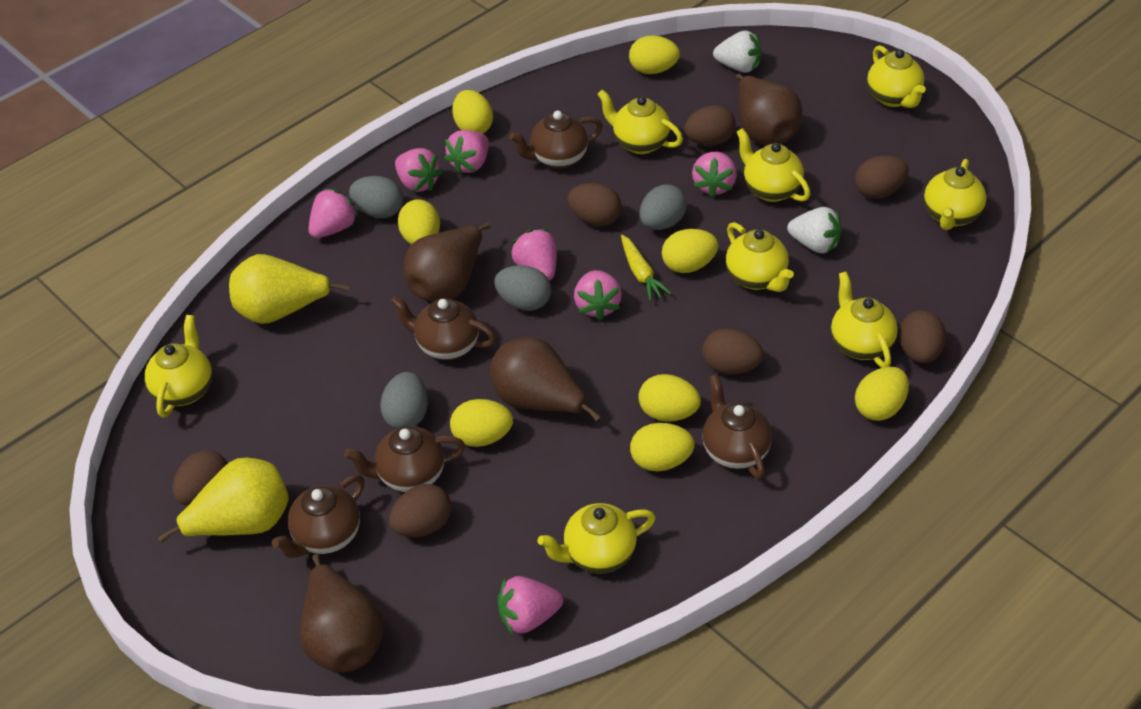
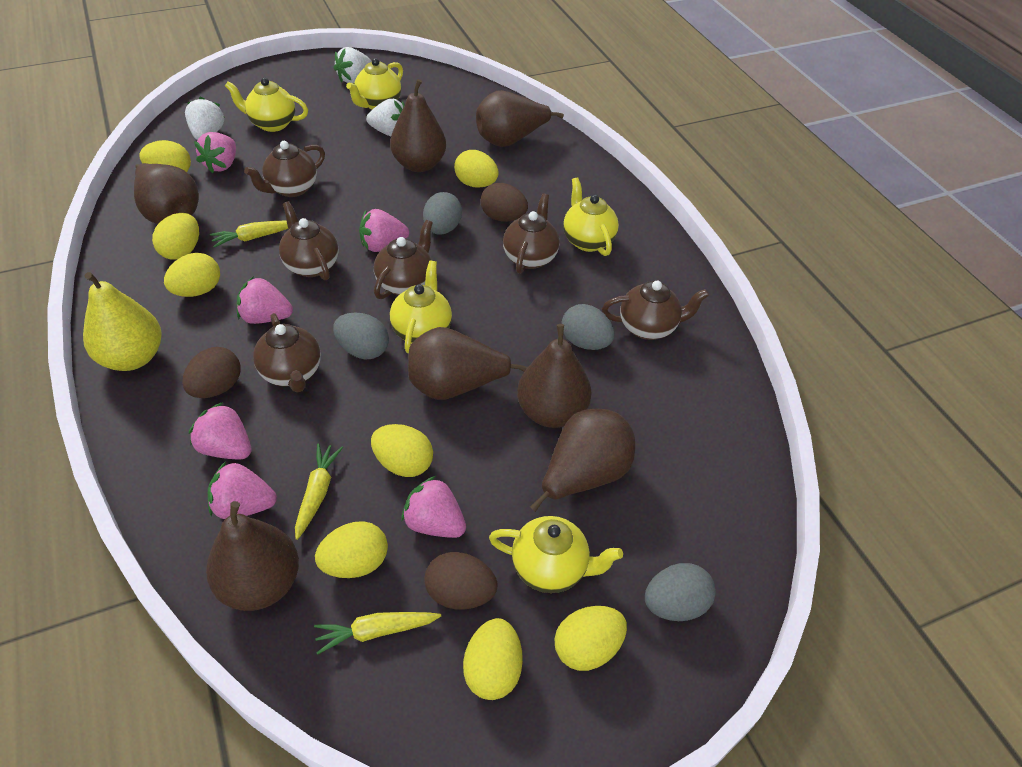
brown egg: 7 -> 3
brown pear: 4 -> 7
brown teapot: 5 -> 6
pink strawberry: 7 -> 6
white strawberry: 2 -> 3
yellow carrot: 1 -> 3
yellow pear: 2 -> 1
yellow teapot: 8 -> 5

